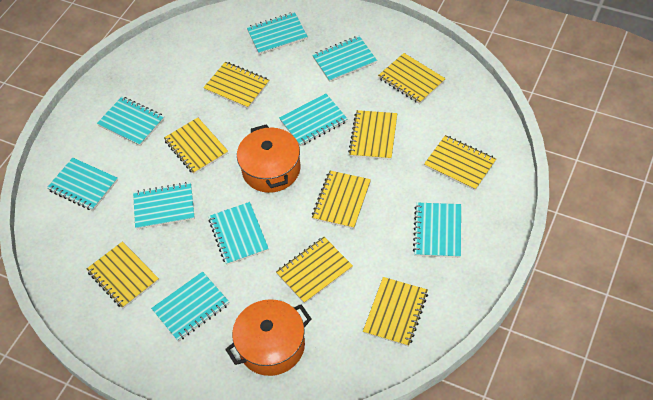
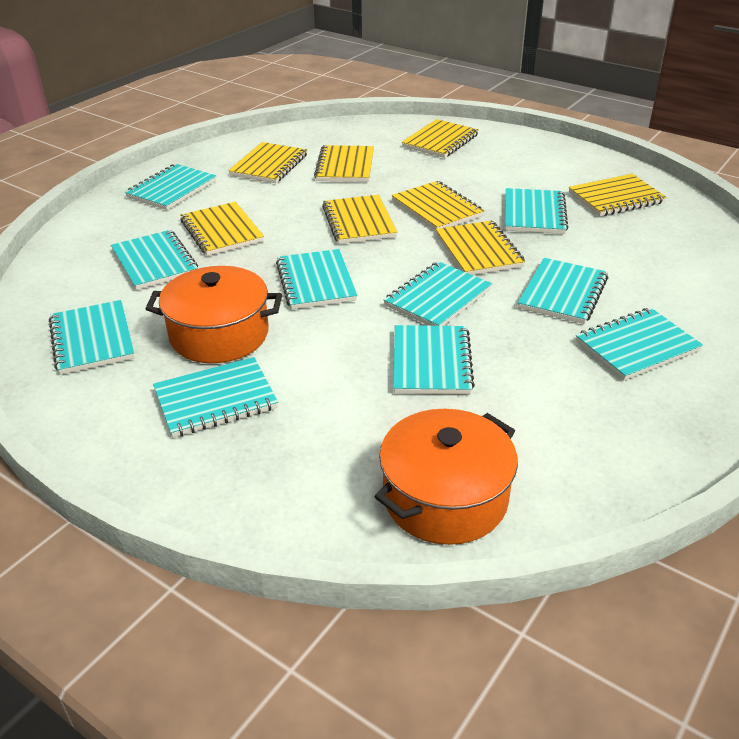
turquoise notebook: 9 -> 10
yellow notebook: 9 -> 8

